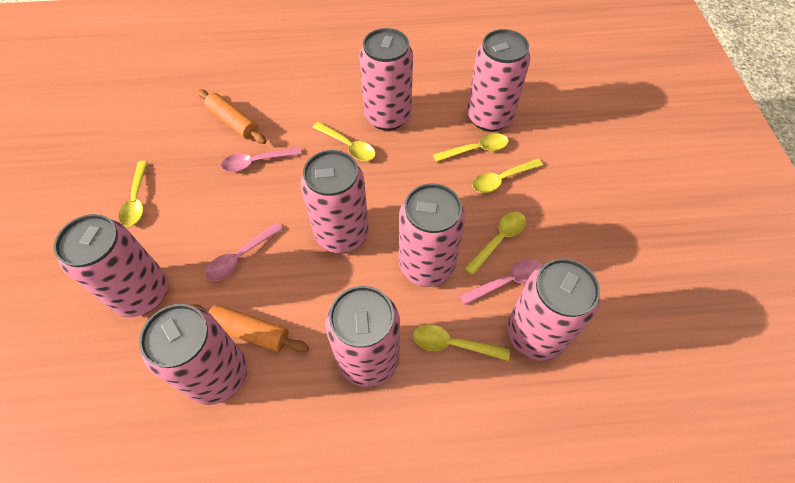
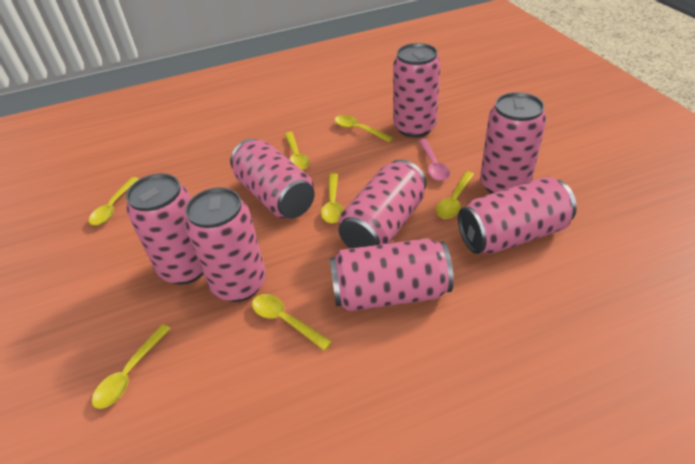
orange rolling pin: 2 -> 0
pink spoon: 3 -> 1
yellow spoon: 6 -> 7

